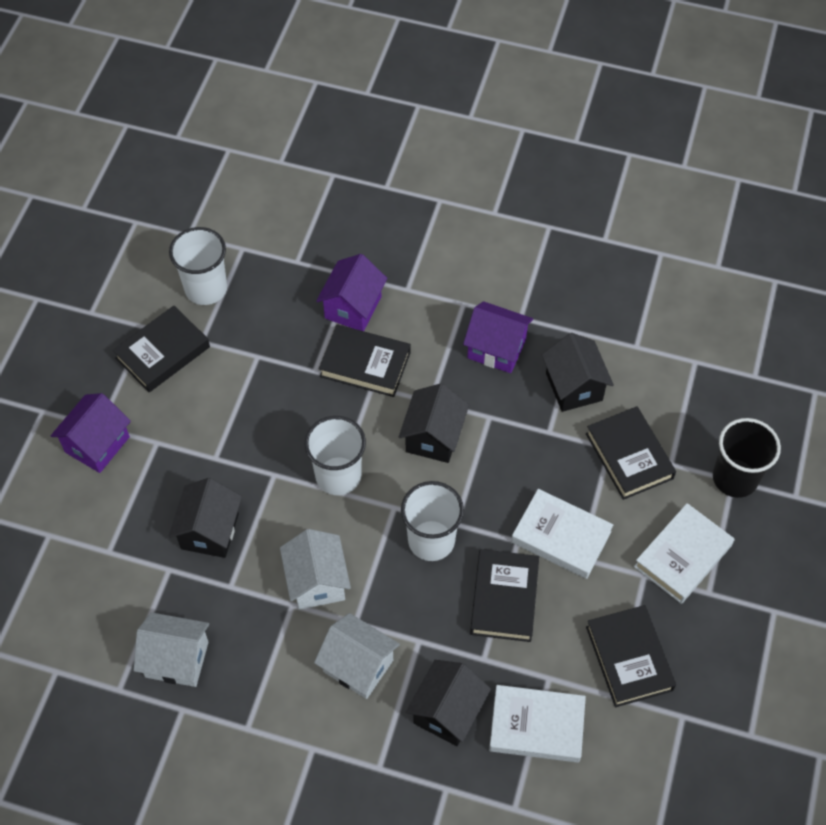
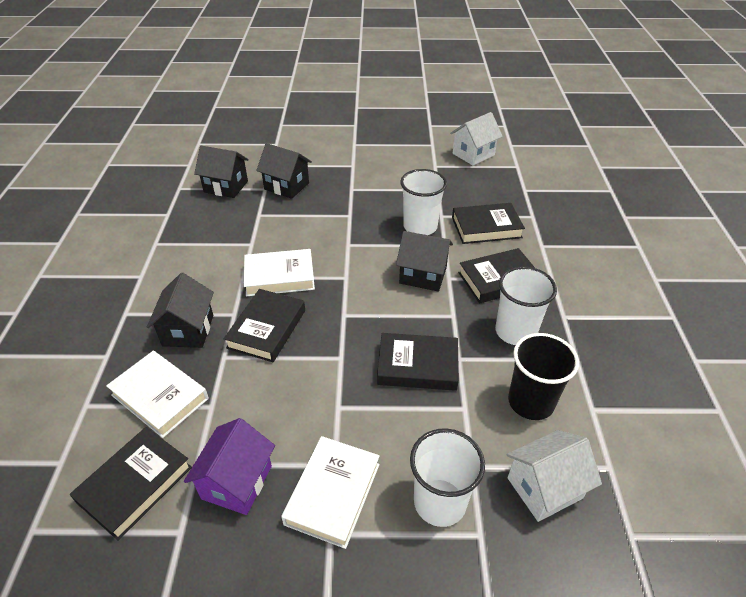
purple house: 3 -> 1
white house: 3 -> 2

